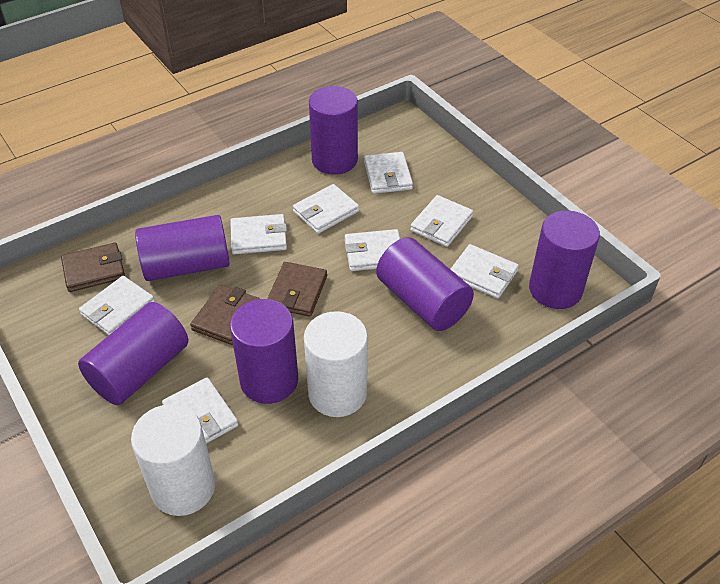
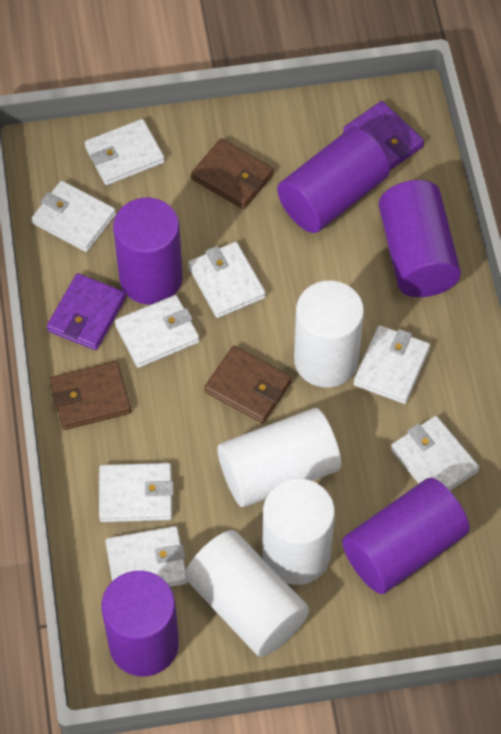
purple cylinder: 6 -> 5
purple wallet: 0 -> 2
white cylinder: 2 -> 4

